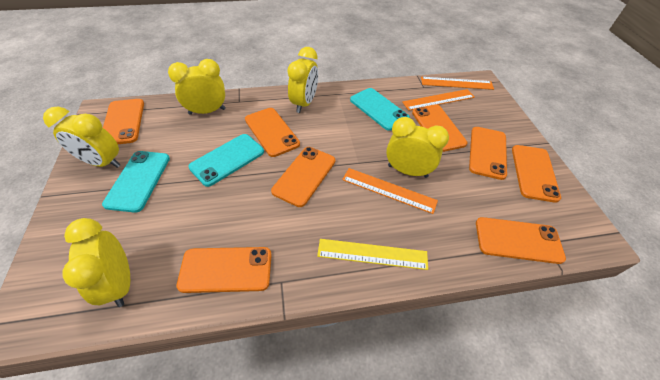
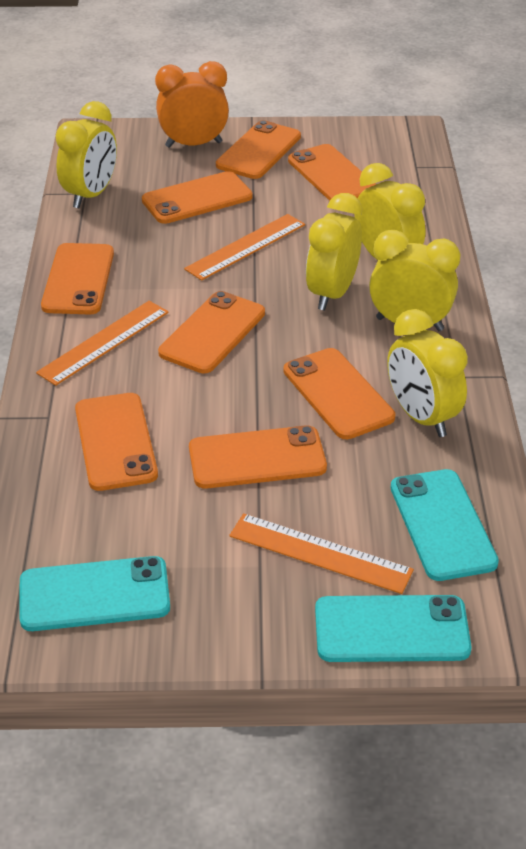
orange clock: 0 -> 1
yellow ruler: 1 -> 0

